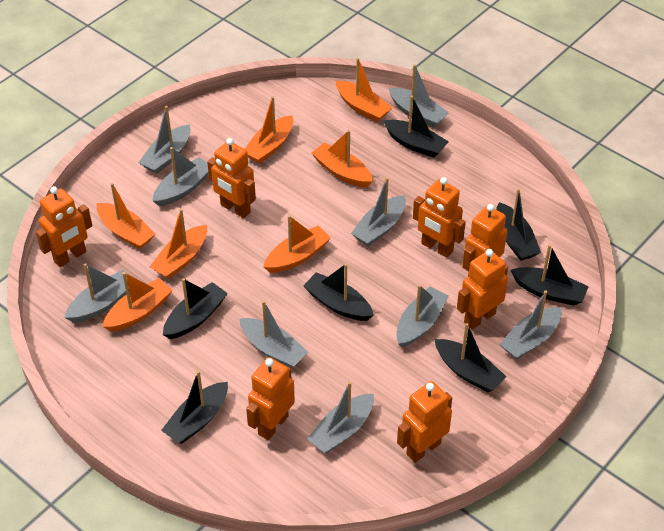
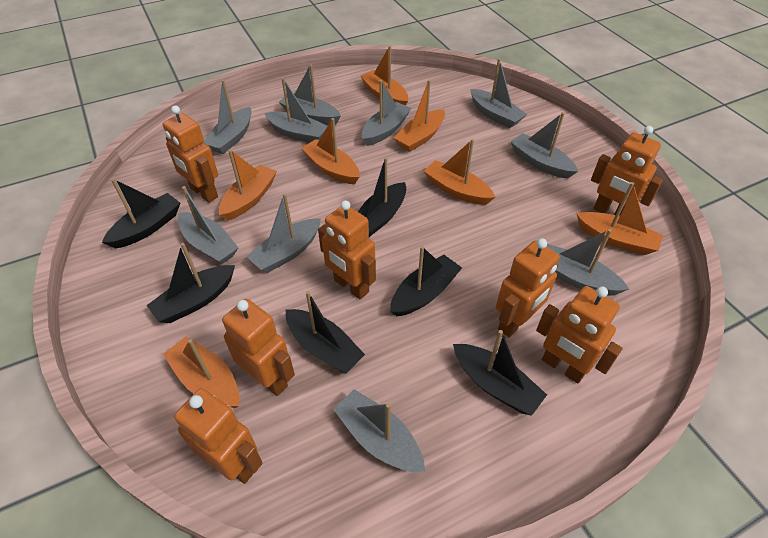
black boat: 7 -> 6
grey boat: 9 -> 10

